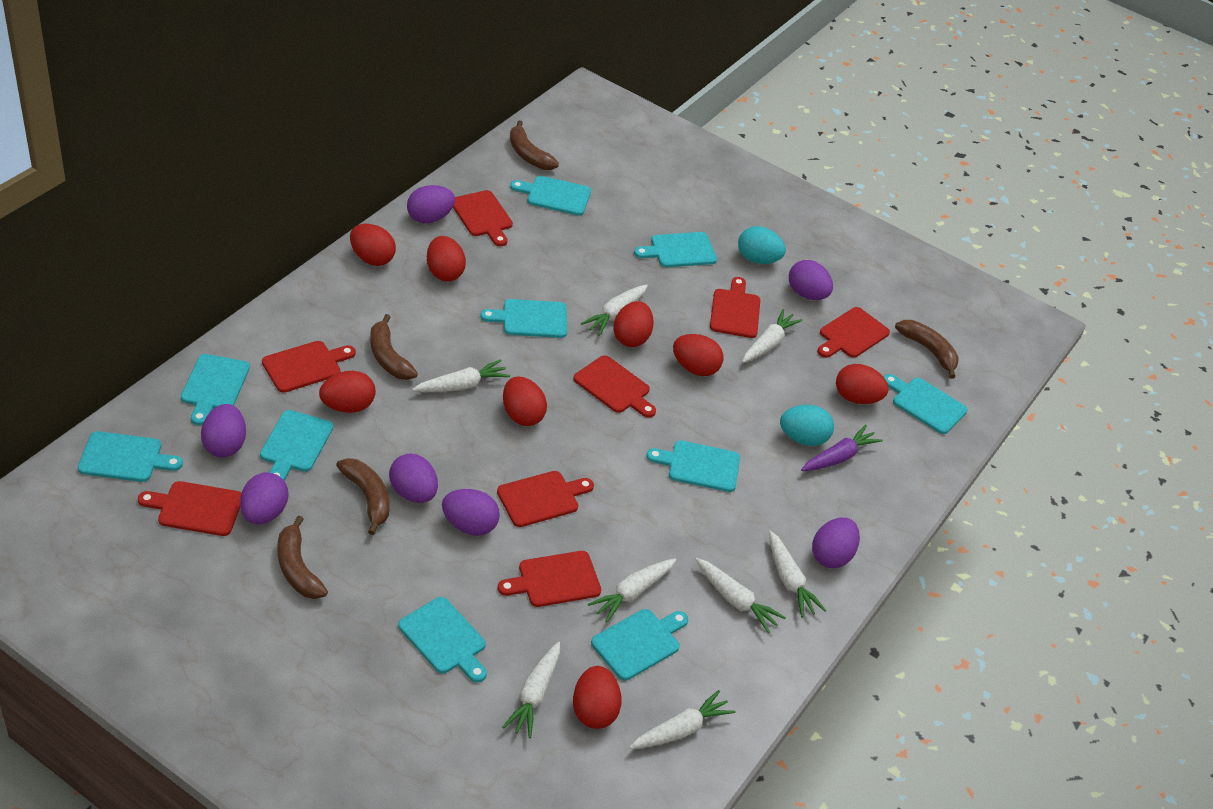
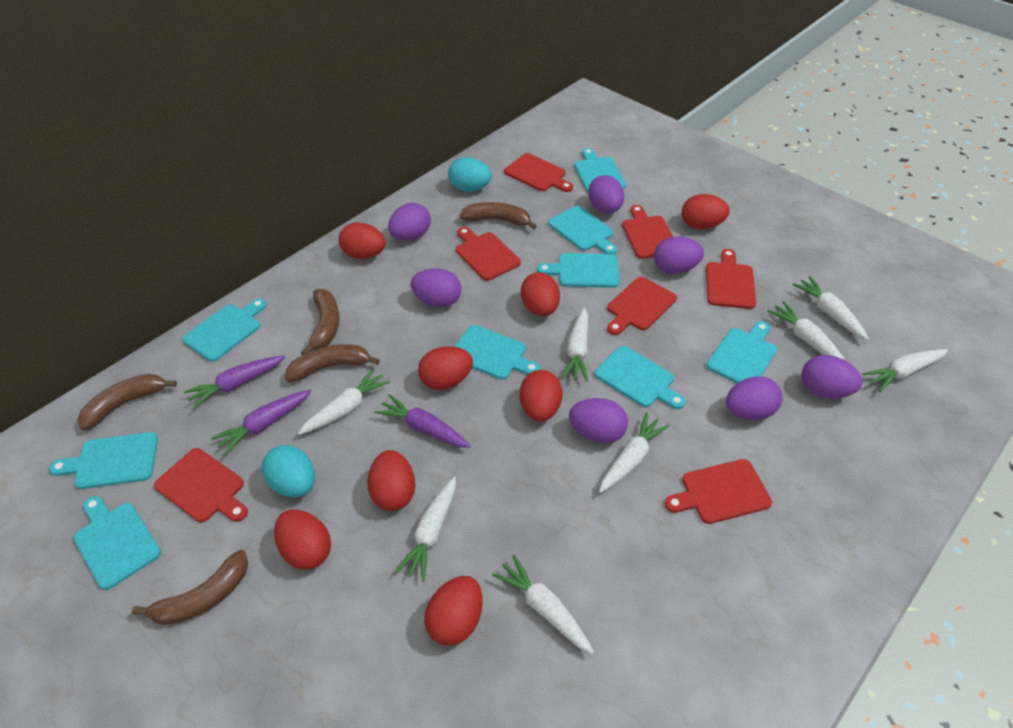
purple carrot: 1 -> 3
red cutting board: 8 -> 7
turquoise cutting board: 10 -> 9

